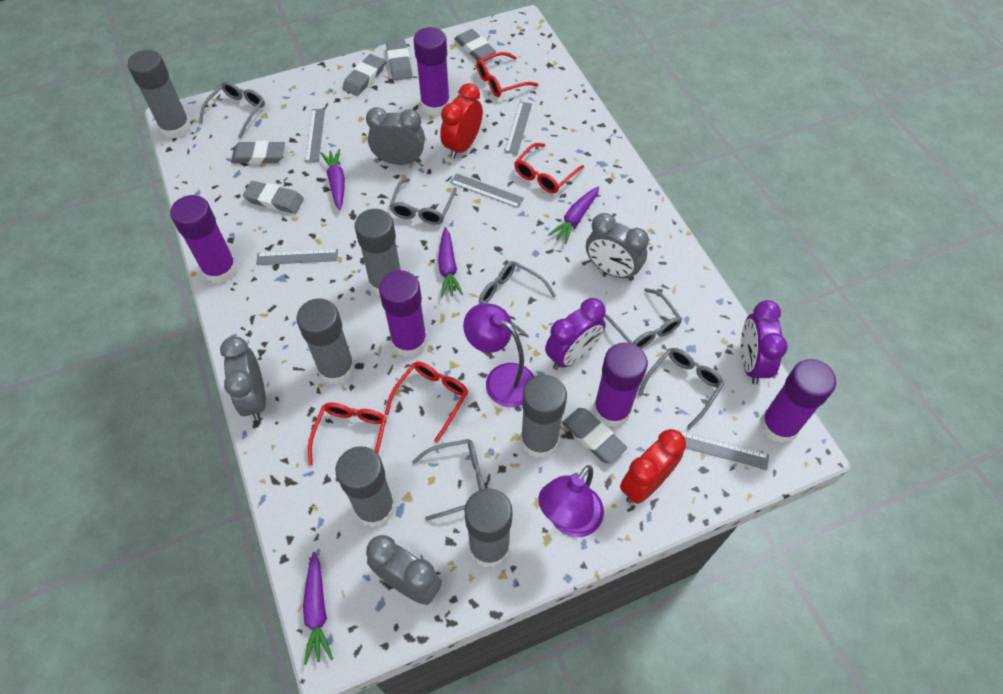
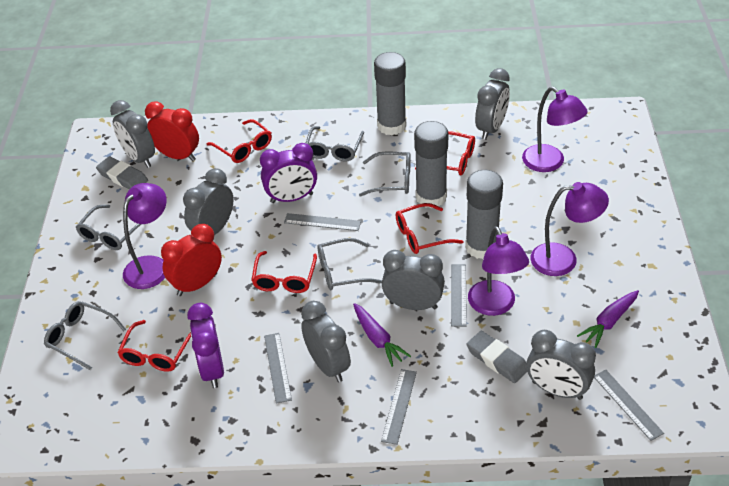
grey clock: 4 -> 6
grey eraser: 6 -> 2
grey glasses: 6 -> 5
grey glue stick: 6 -> 3
purple carrot: 4 -> 2
purple glue stick: 5 -> 0
purple lamp: 2 -> 4
red glasses: 4 -> 5

